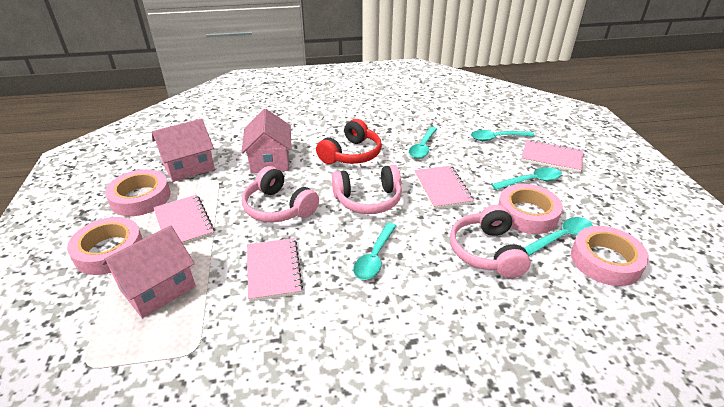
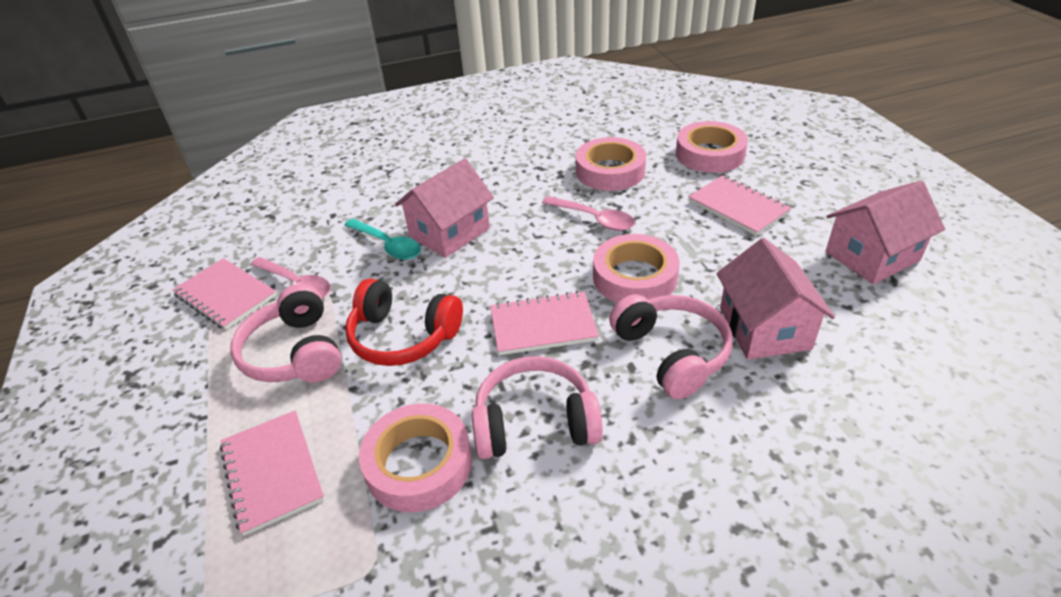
pink spoon: 0 -> 2
turquoise spoon: 5 -> 1

